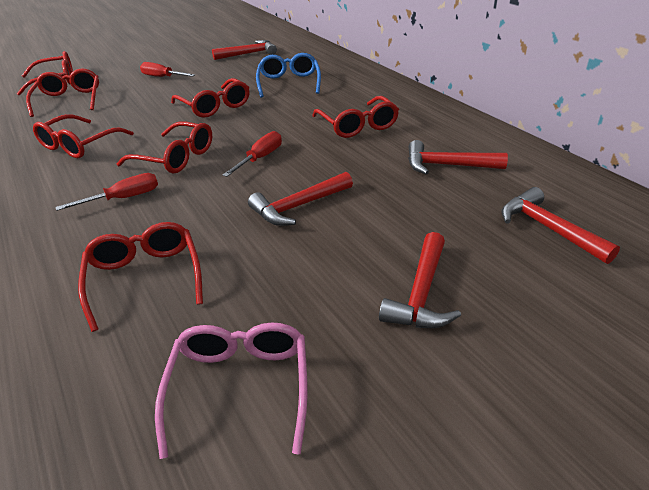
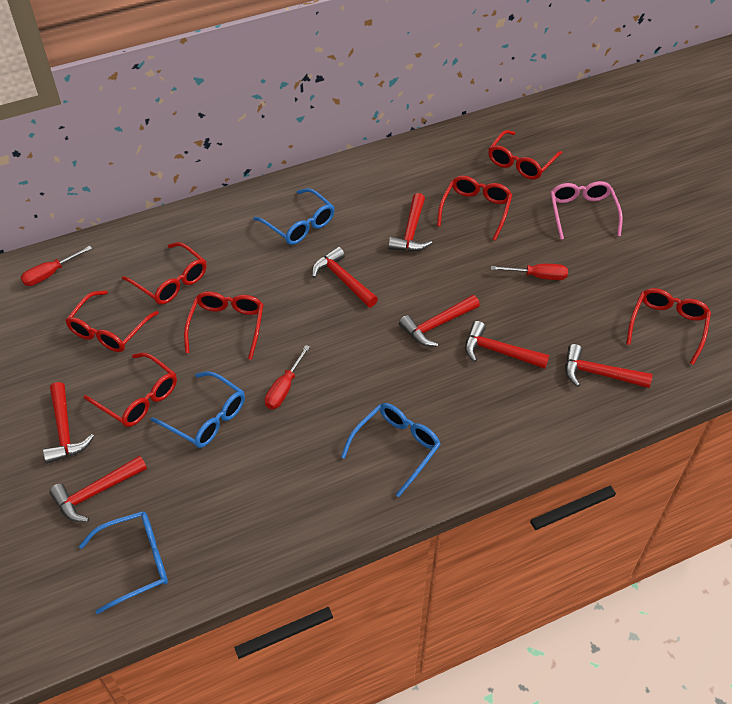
blue glasses: 1 -> 4
red hammer: 5 -> 7

